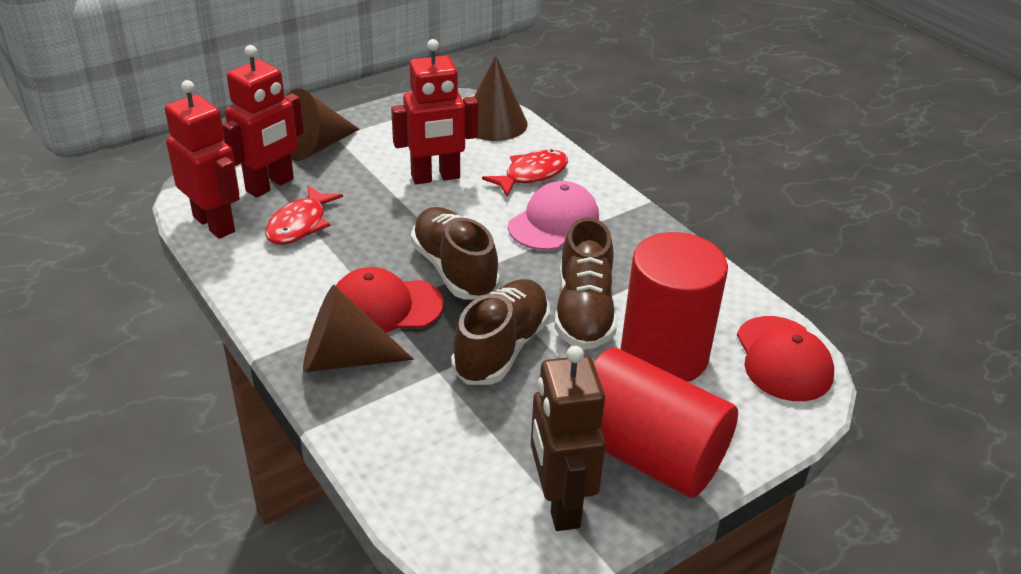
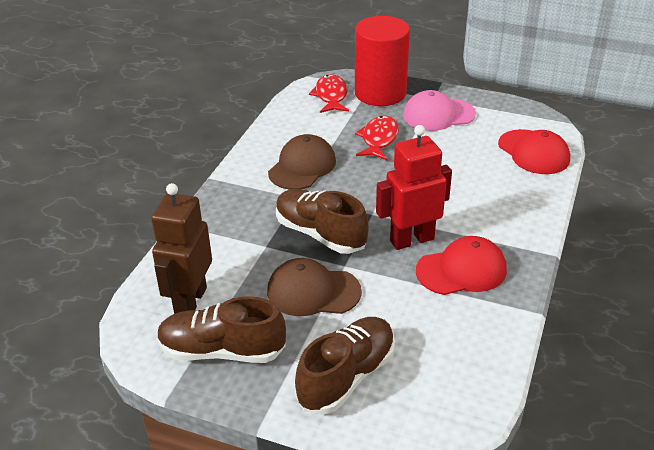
brown cap: 0 -> 2
brown cone: 3 -> 0
red cylinder: 2 -> 1
red robot: 3 -> 1

